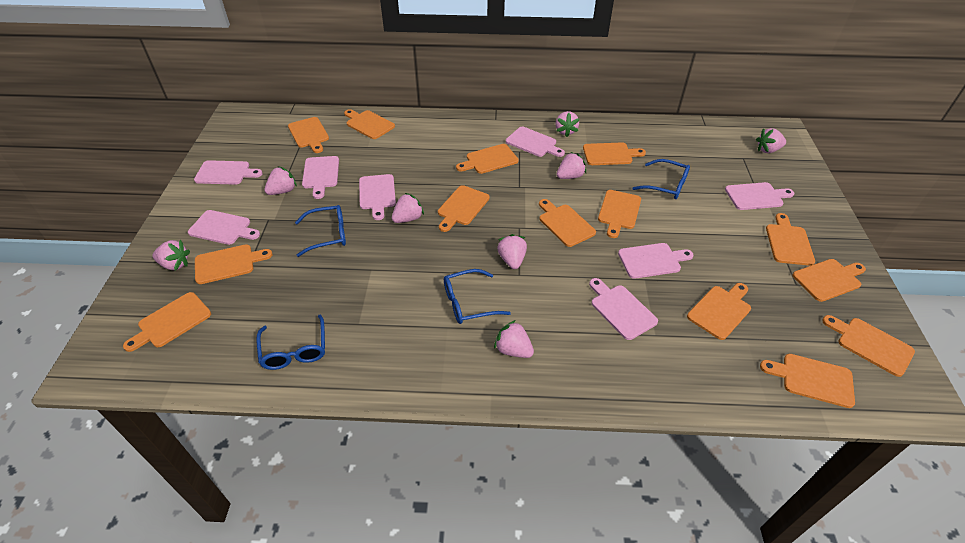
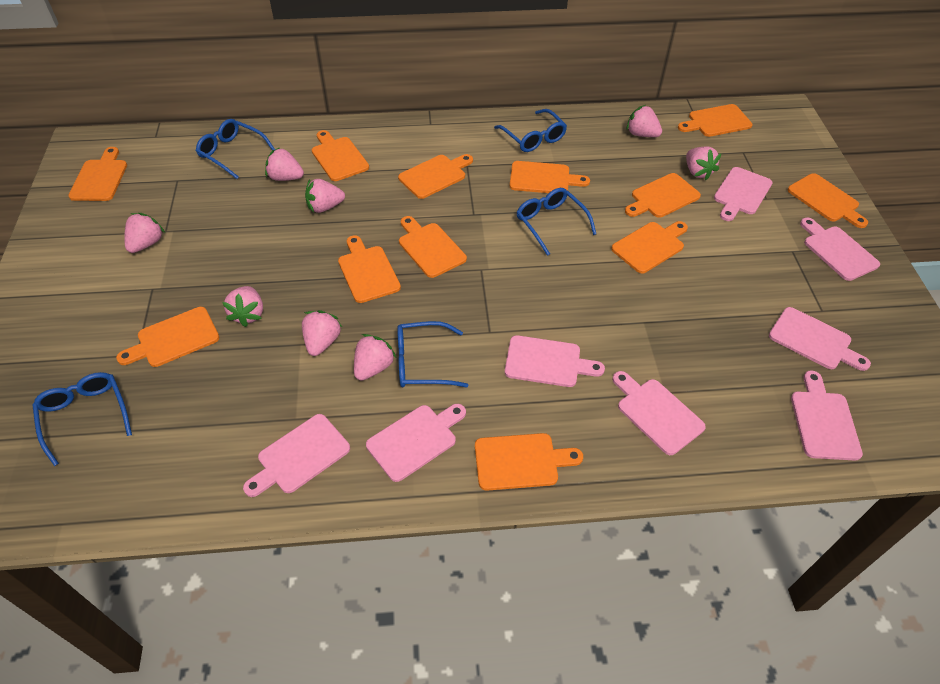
blue glasses: 4 -> 5
orange cutting board: 14 -> 12

